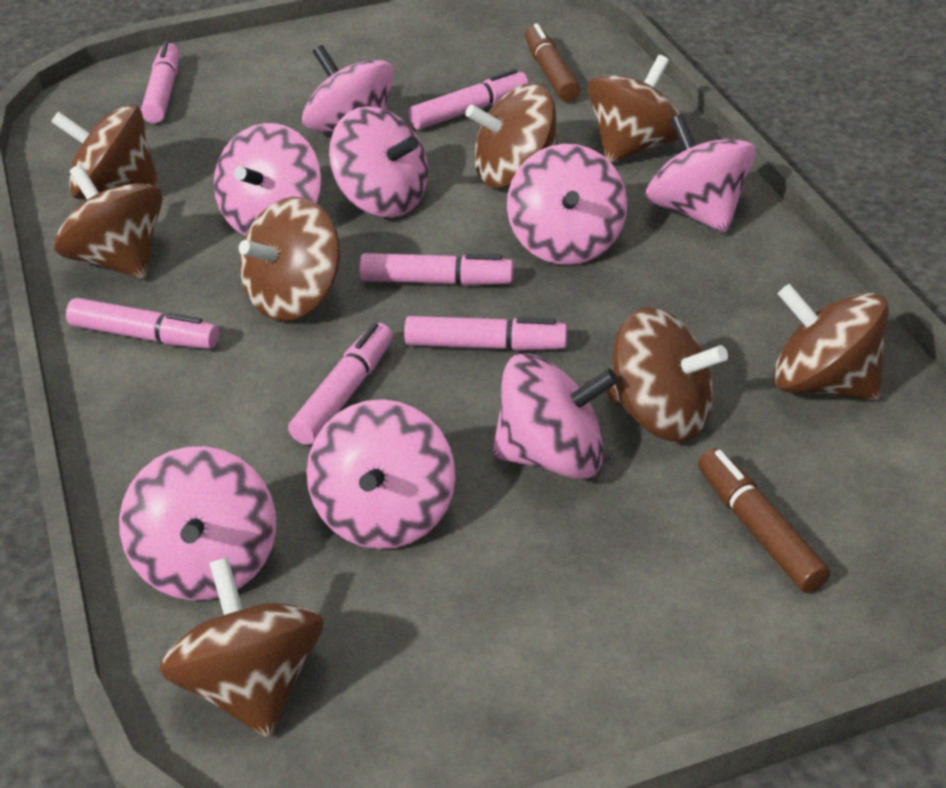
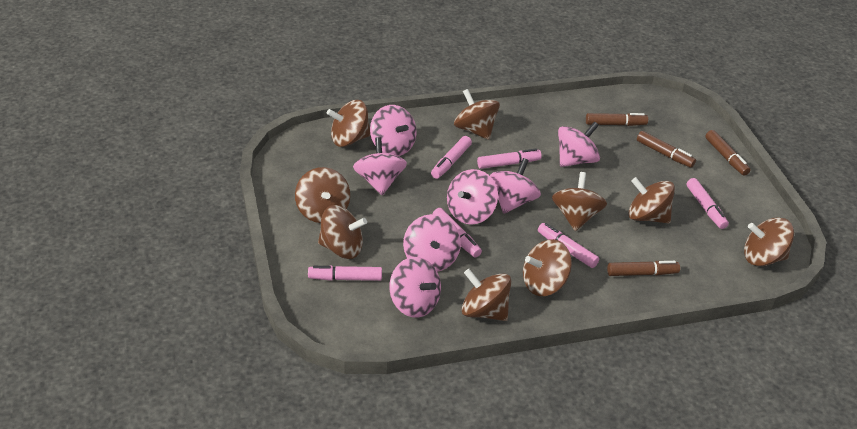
brown marker: 2 -> 4
brown spinning top: 8 -> 9
pink spinning top: 8 -> 7

